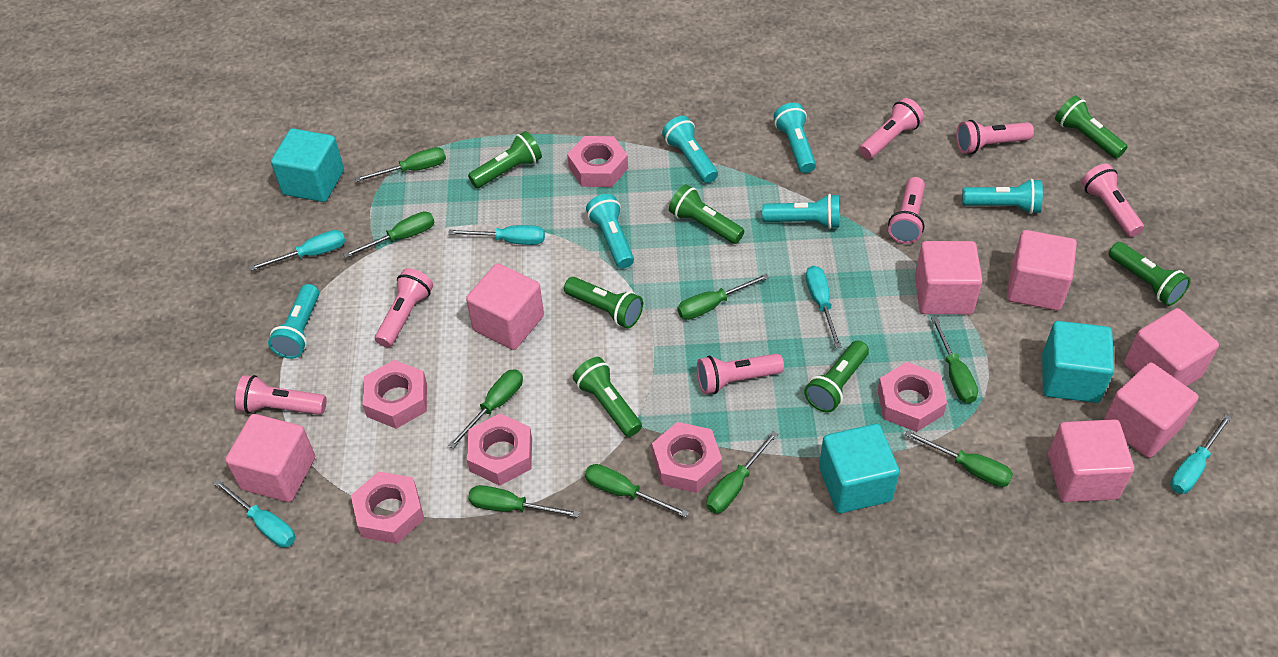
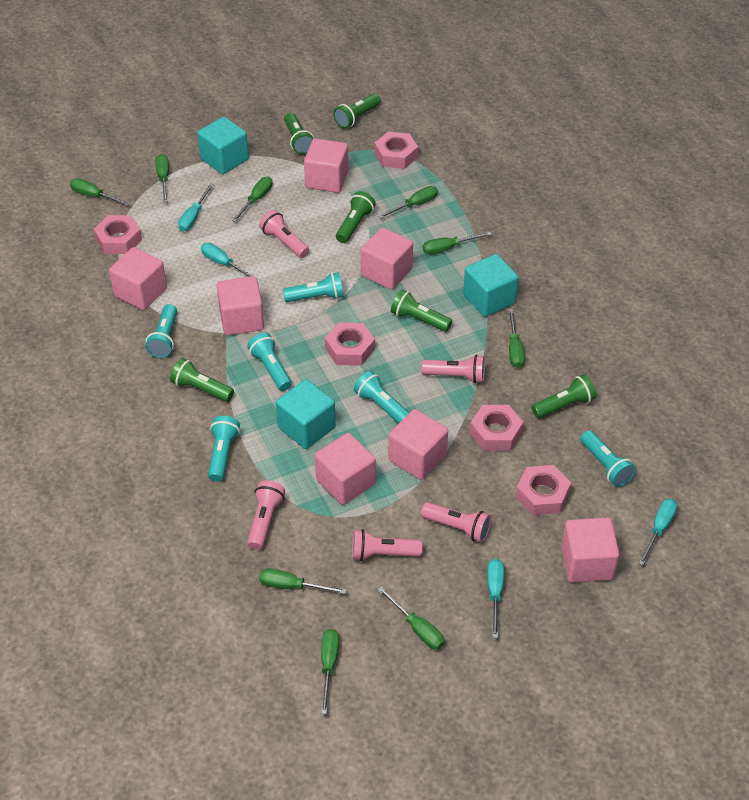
green flashlight: 7 -> 6
pink flashlight: 7 -> 5
pink nut: 6 -> 5
turquoise screwdriver: 5 -> 4

